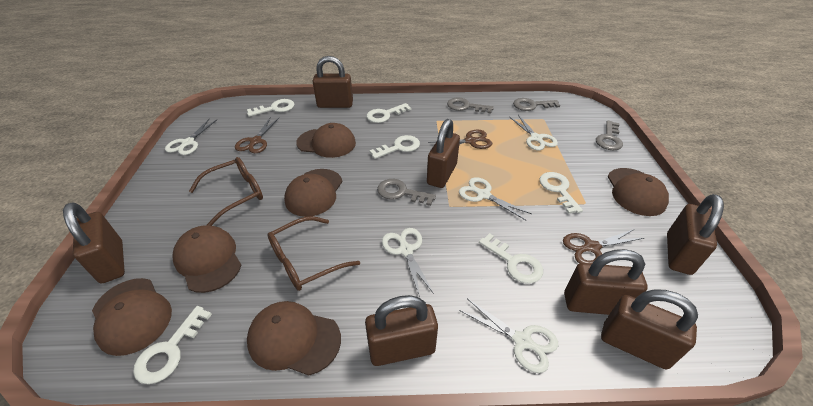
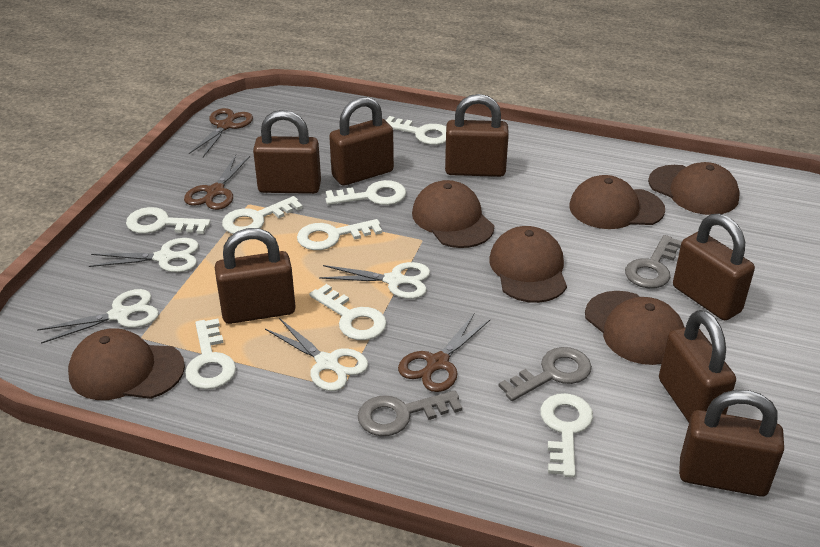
brown glasses: 2 -> 0
grey key: 4 -> 3
white key: 6 -> 8
white scissors: 5 -> 4

